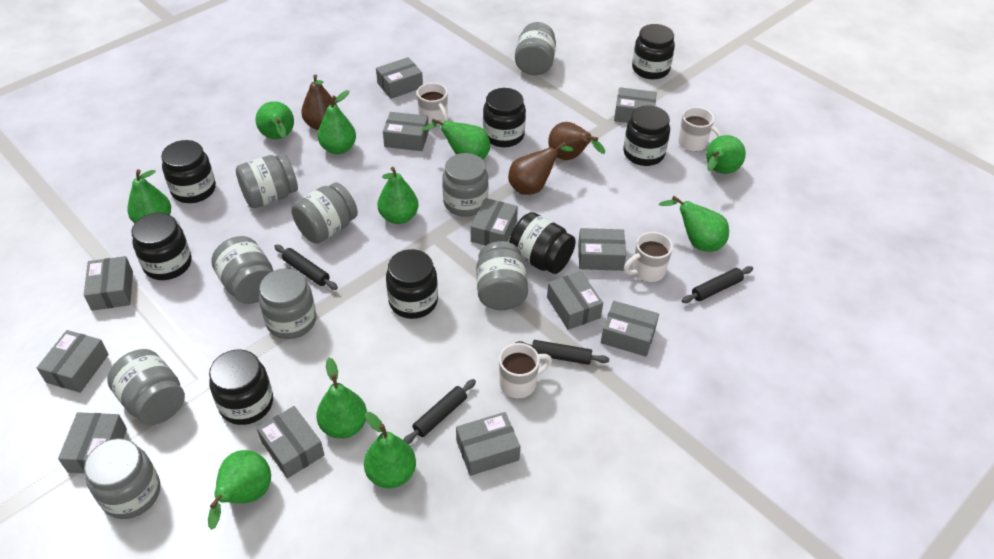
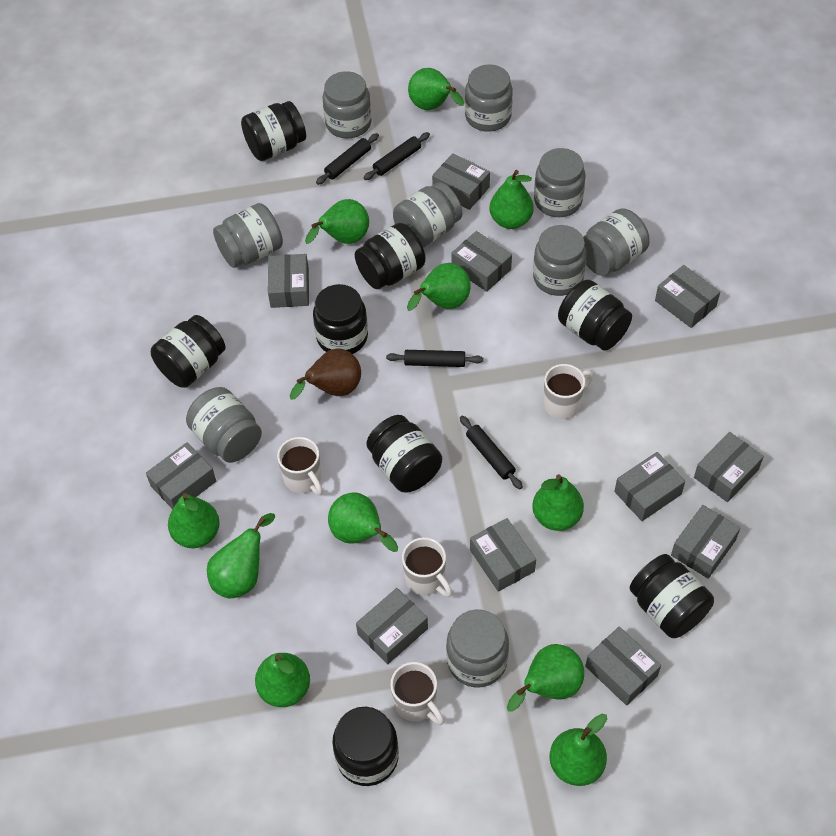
brown pear: 3 -> 1
green pear: 10 -> 11
grey box: 12 -> 11

